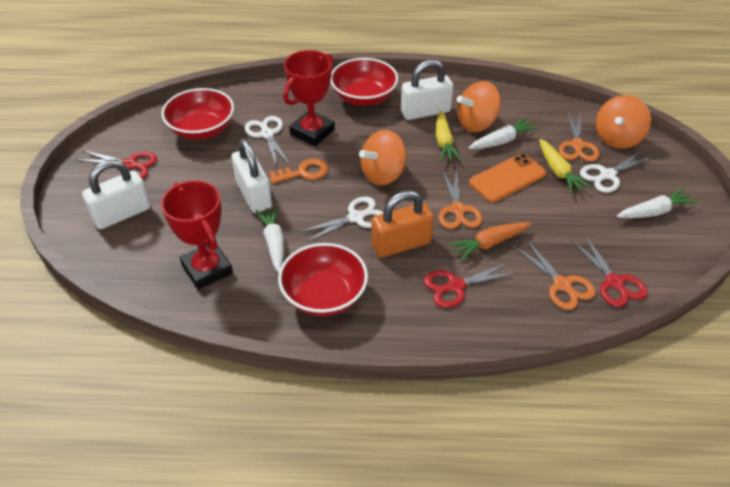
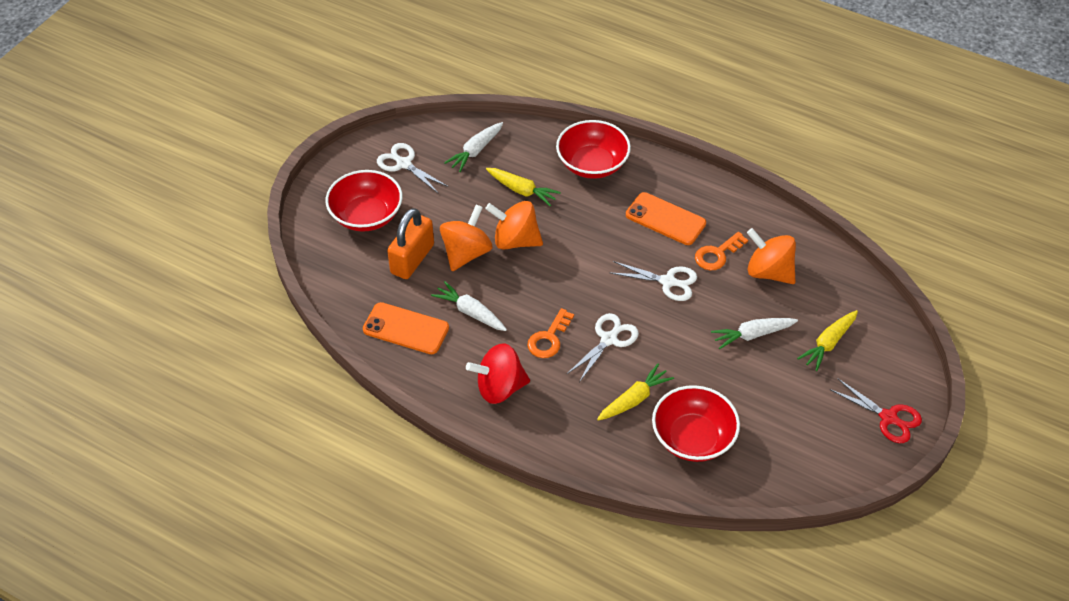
orange carrot: 1 -> 0
orange key: 1 -> 2
orange phone: 1 -> 2
orange scissors: 3 -> 0
red scissors: 3 -> 1
red spinning top: 0 -> 1
red trophy: 2 -> 0
white padlock: 3 -> 0
yellow carrot: 2 -> 3

